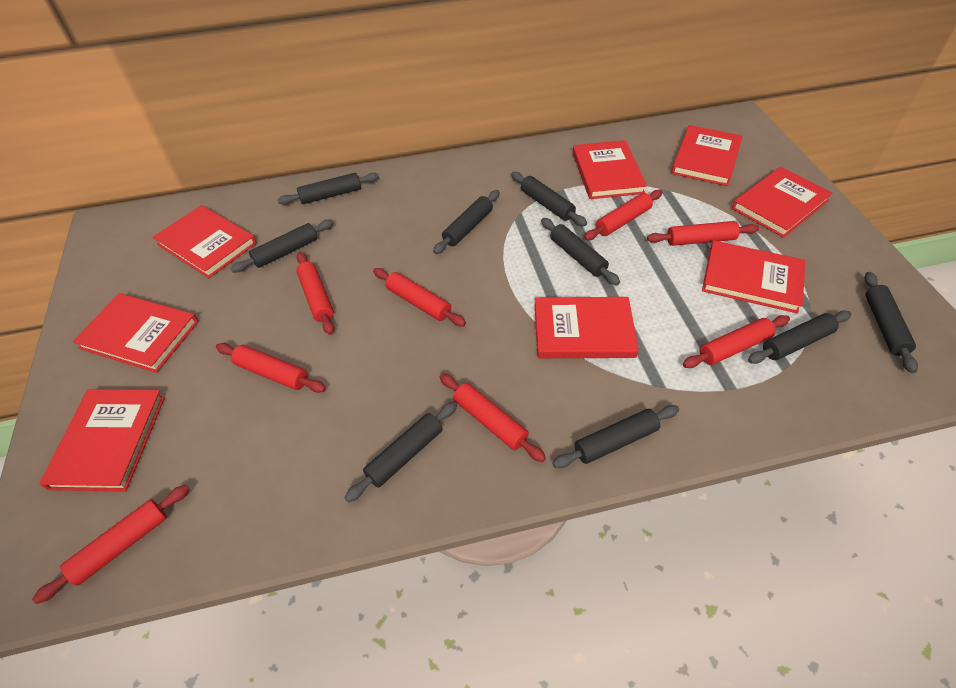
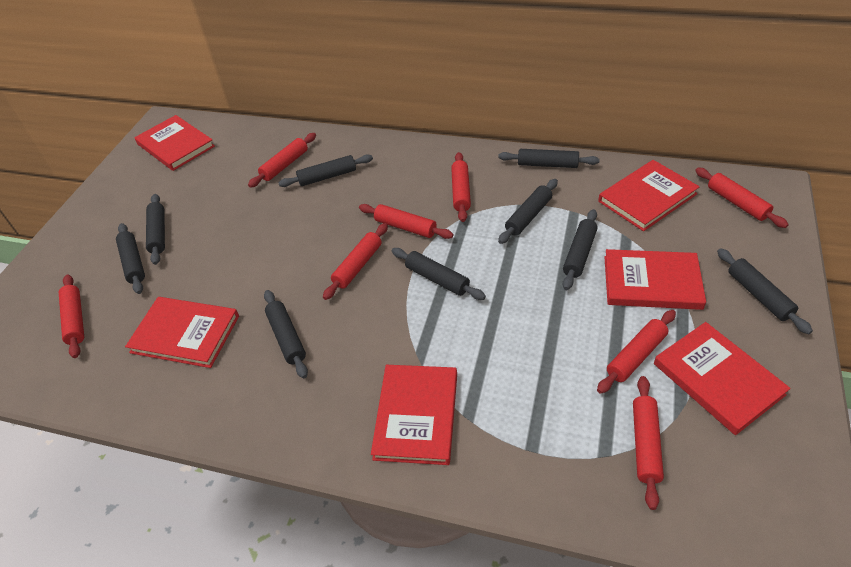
red book: 8 -> 6

